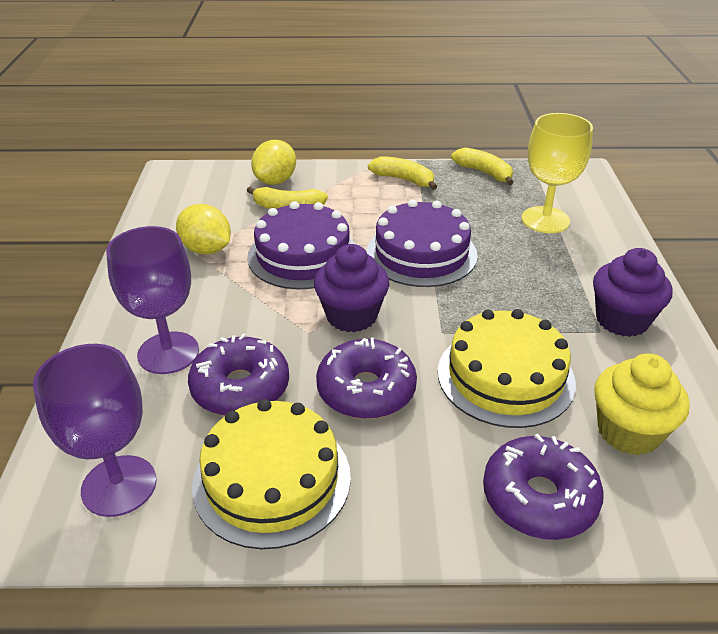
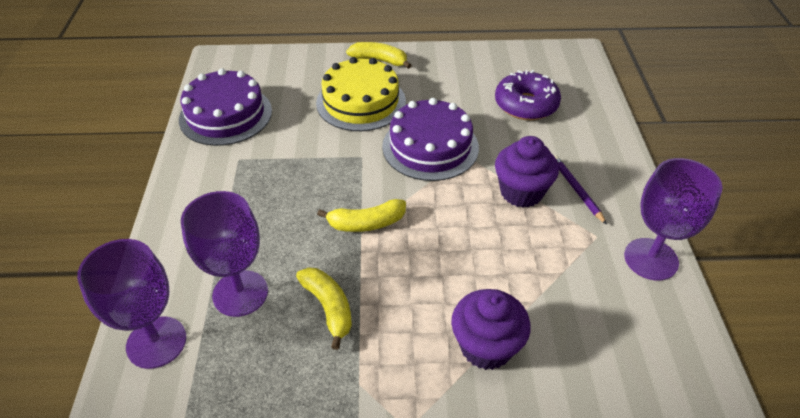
purple donut: 3 -> 1
purple goblet: 2 -> 3
purple pencil: 0 -> 1
yellow cake: 2 -> 1
yellow cupcake: 1 -> 0
yellow goblet: 1 -> 0
yellow lemon: 2 -> 0

